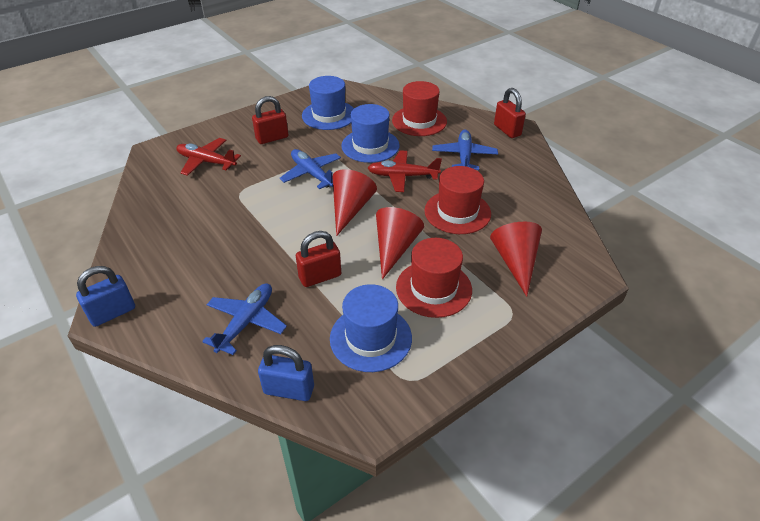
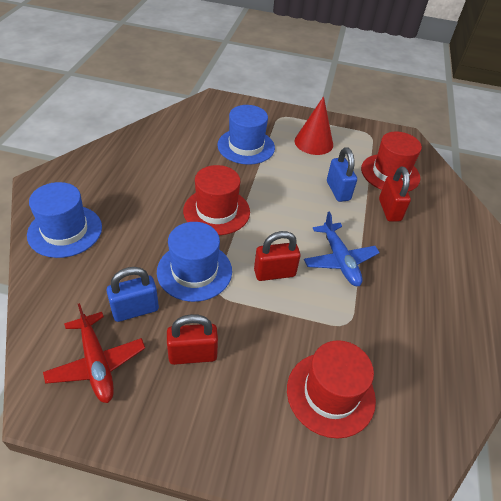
blue plane: 3 -> 1
red cone: 3 -> 1
red plane: 2 -> 1

